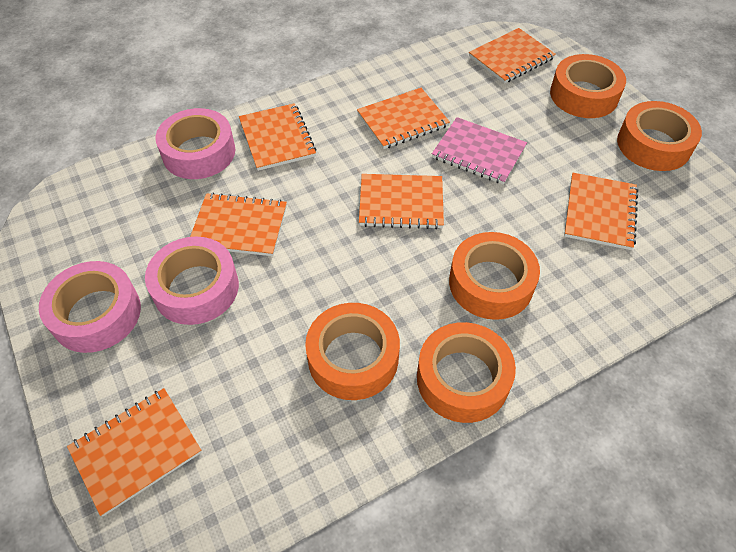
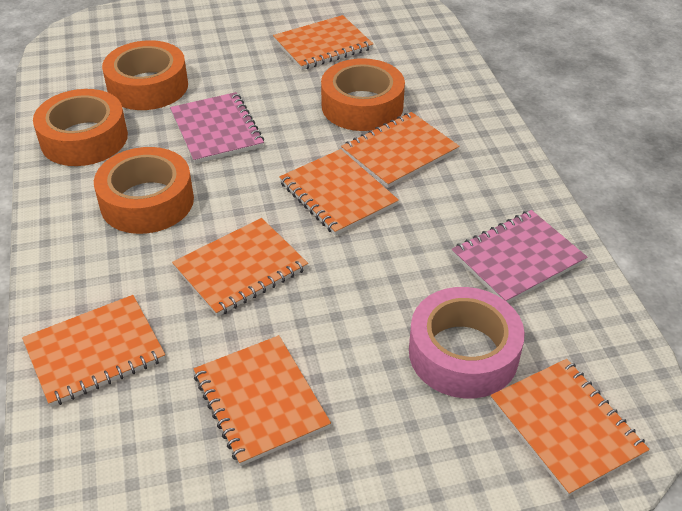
orange tape: 5 -> 4
pink notebook: 1 -> 2
pink tape: 3 -> 1

